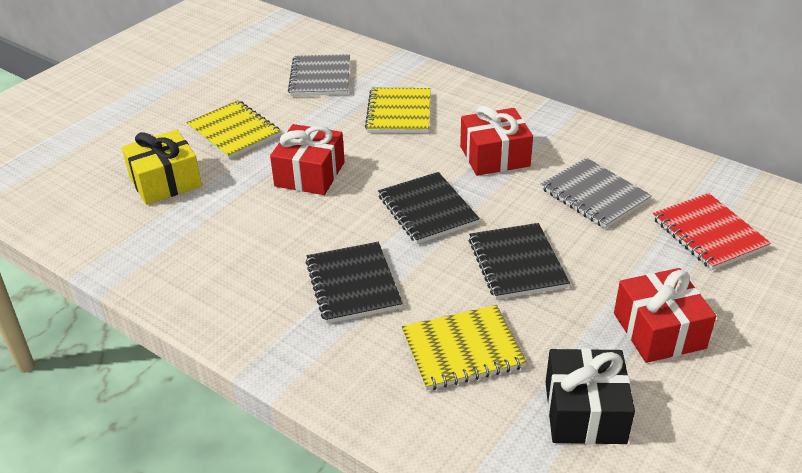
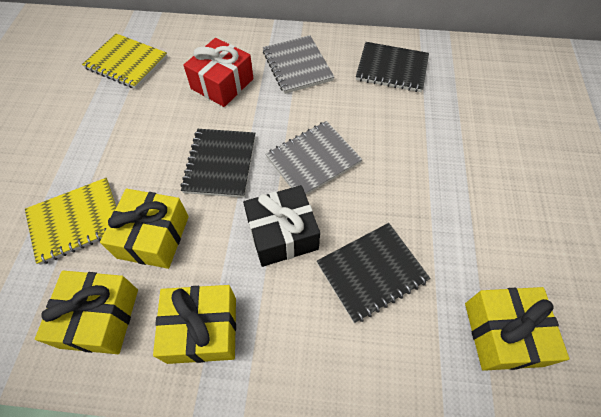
red gift: 3 -> 1
red notebook: 1 -> 0
yellow gift: 1 -> 4
yellow notebook: 3 -> 2

